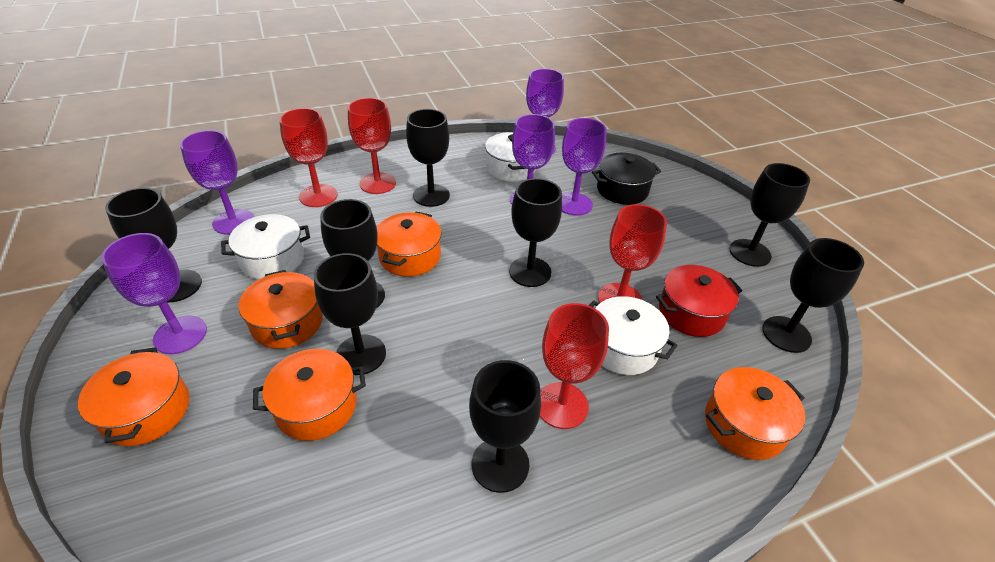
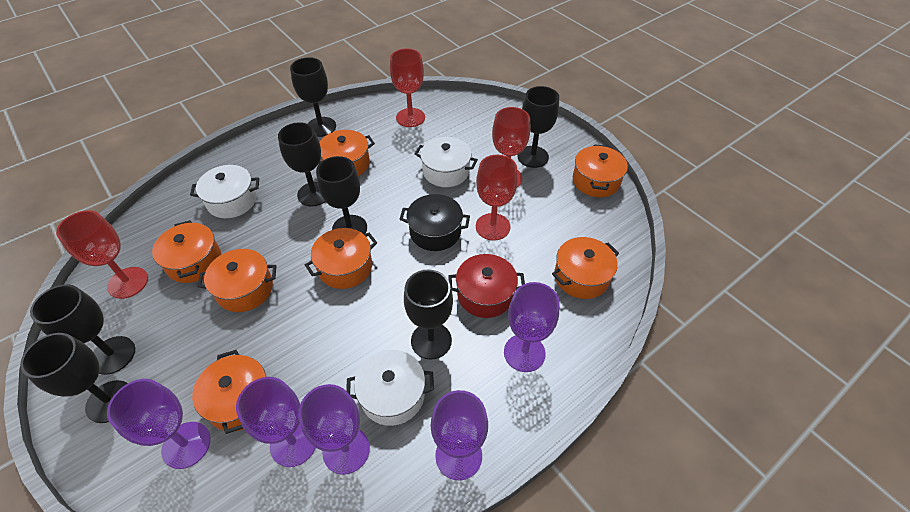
black goblet: 8 -> 7
orange pot: 5 -> 7

